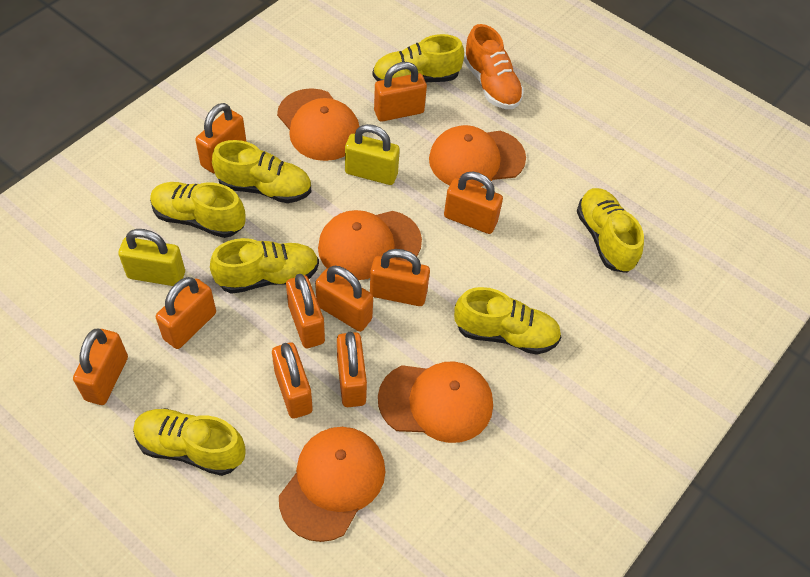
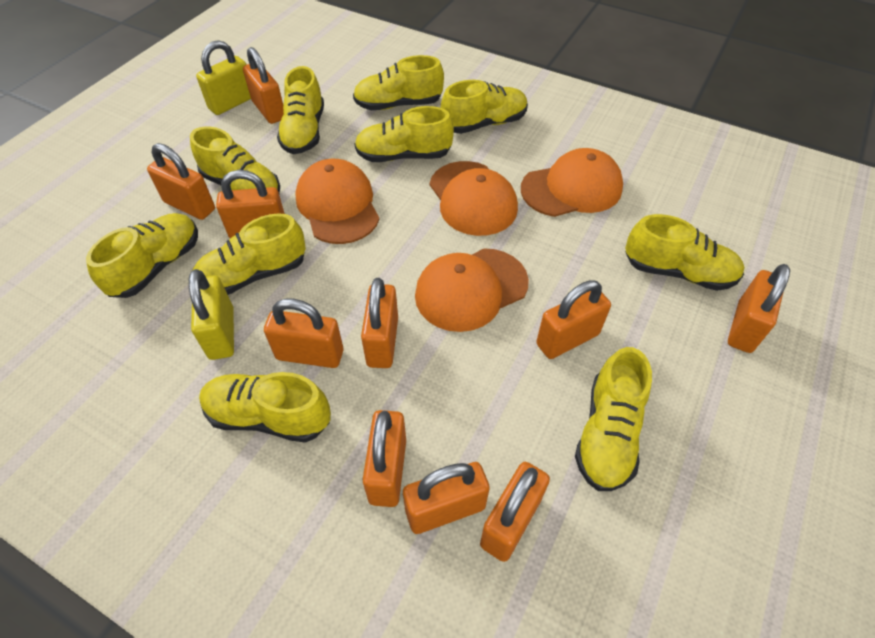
orange cap: 5 -> 4
orange shoe: 1 -> 0
yellow shoe: 7 -> 10

